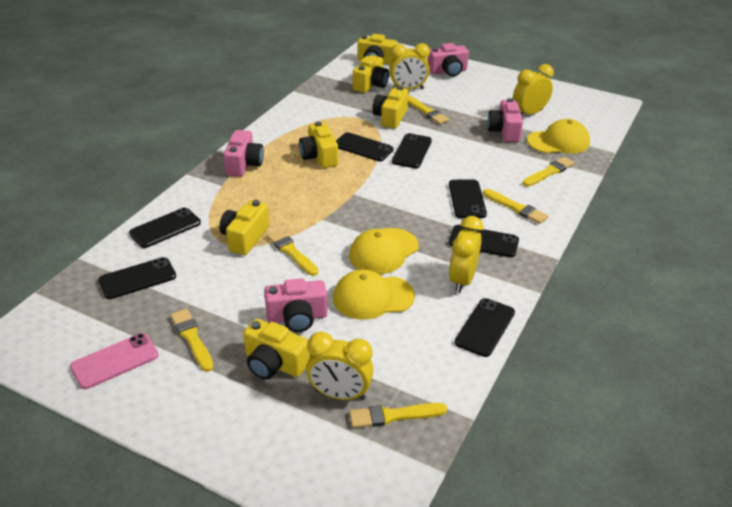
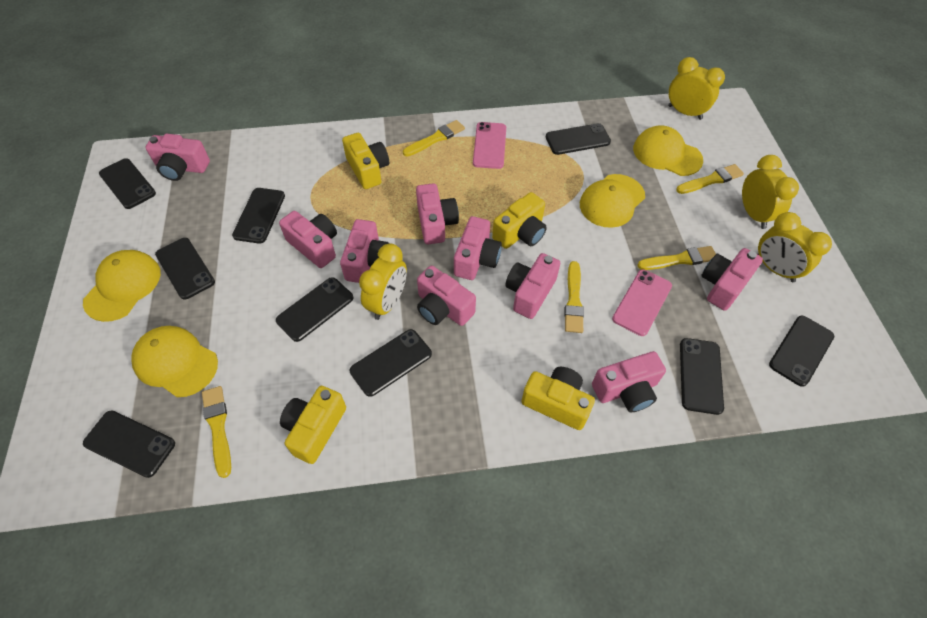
black phone: 7 -> 9
pink camera: 4 -> 9
pink phone: 1 -> 2
yellow brush: 6 -> 5
yellow camera: 6 -> 4
yellow cap: 3 -> 4

